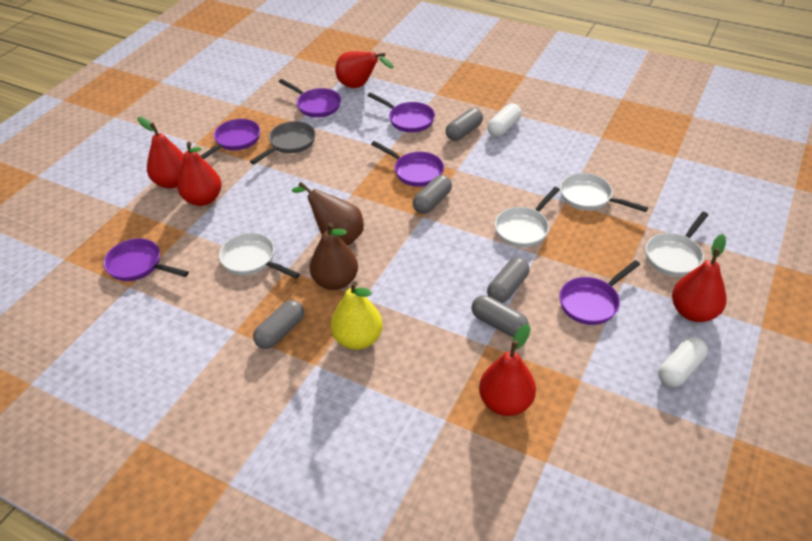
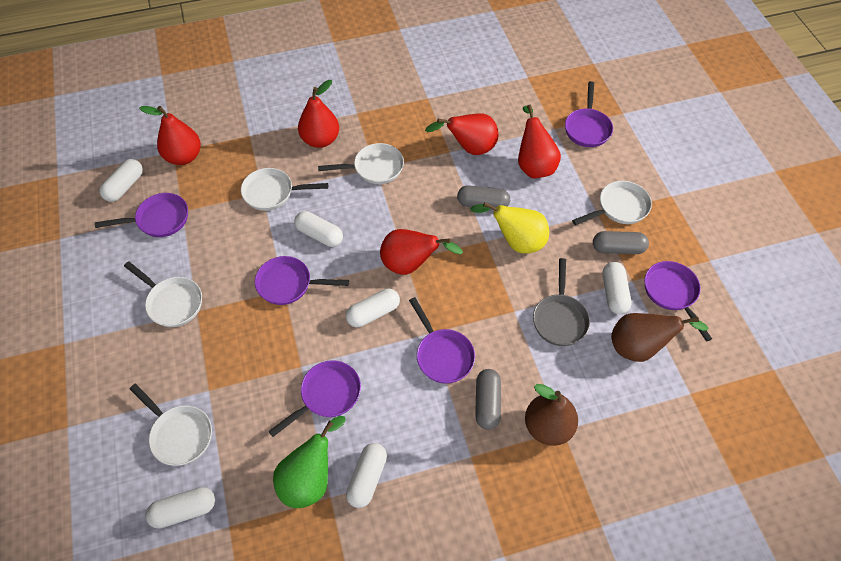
green pear: 0 -> 1
grey capsule: 5 -> 3
white capsule: 2 -> 6
white pan: 4 -> 5

